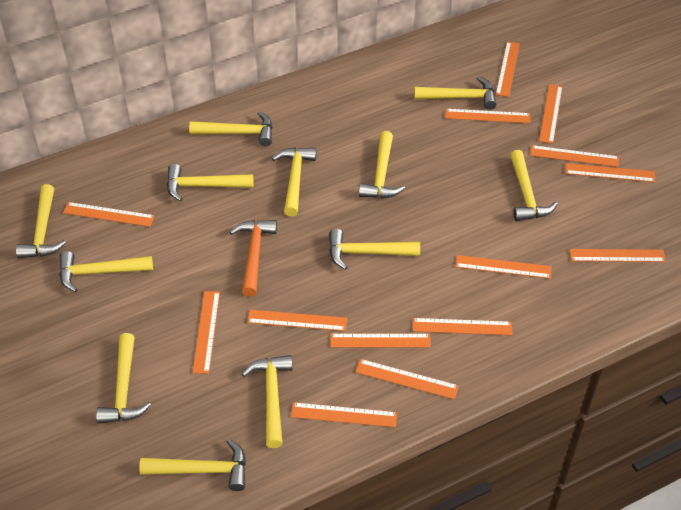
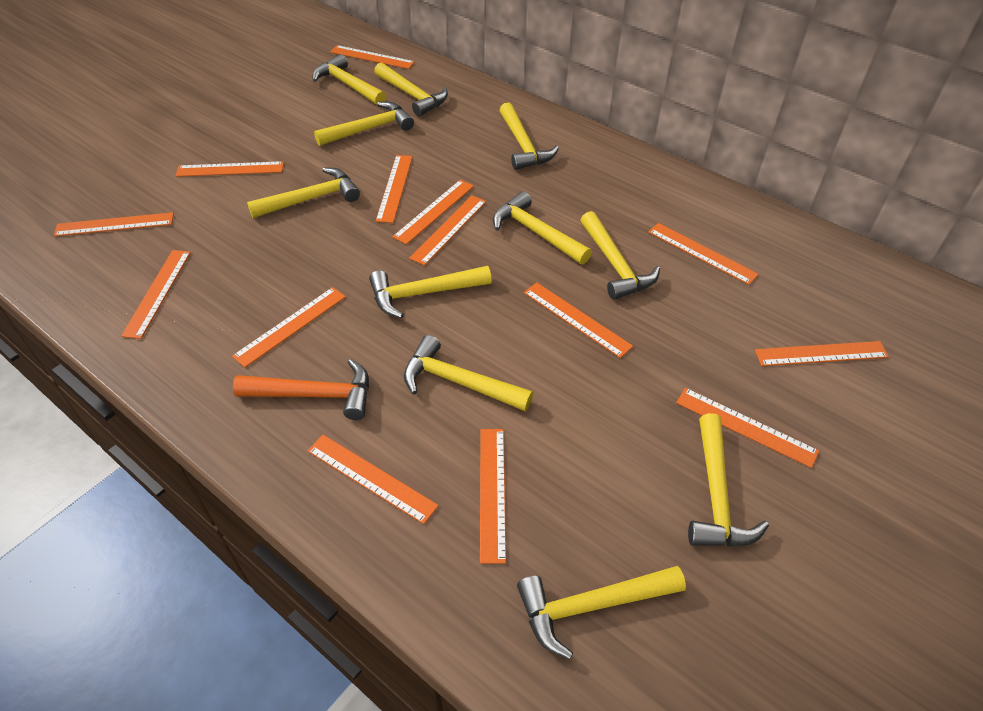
yellow hammer: 12 -> 11

